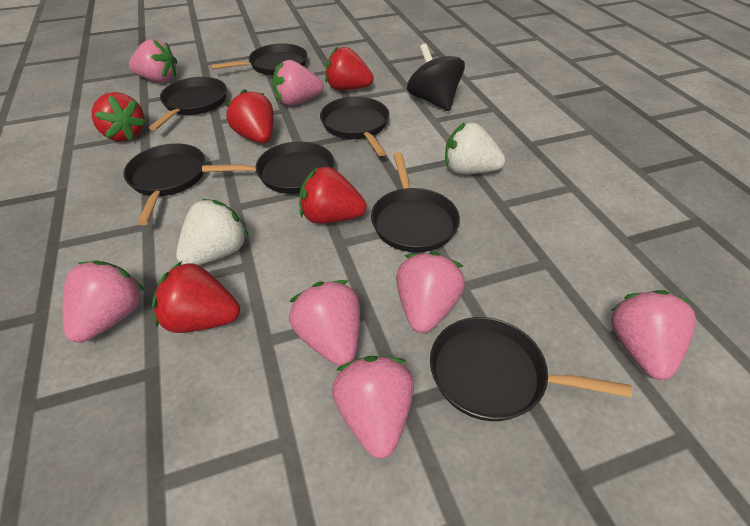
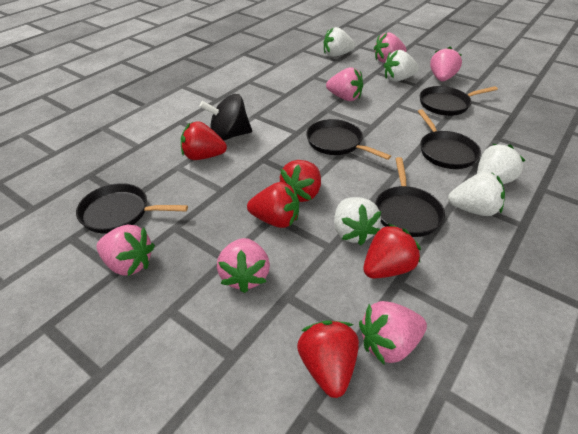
black pan: 7 -> 5
pink strawberry: 7 -> 6
white strawberry: 2 -> 5

